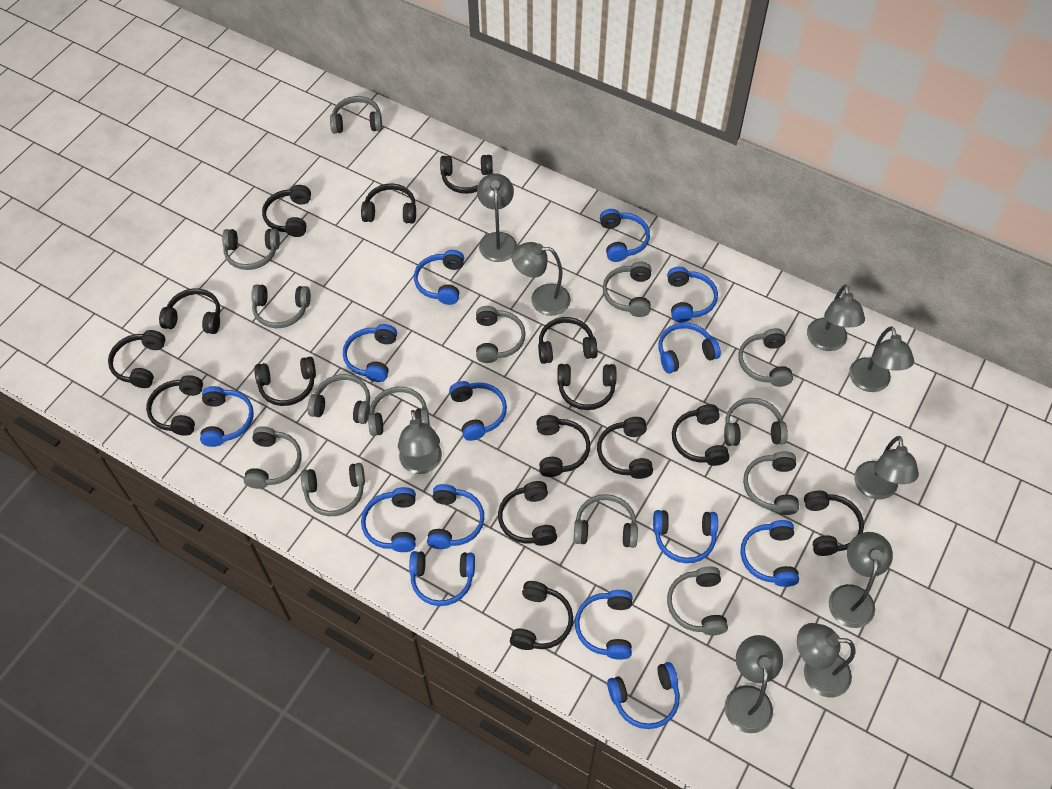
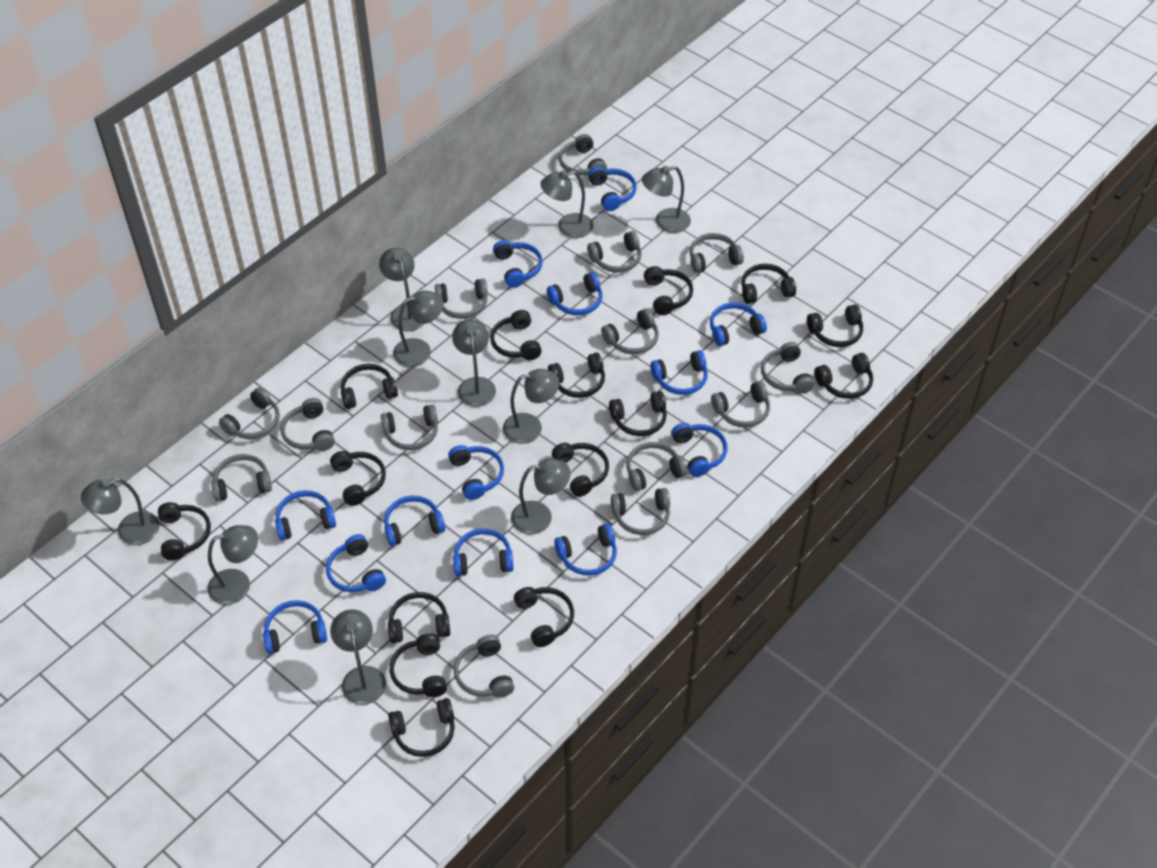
blue headphones: 14 -> 13
grey lamp: 9 -> 10

